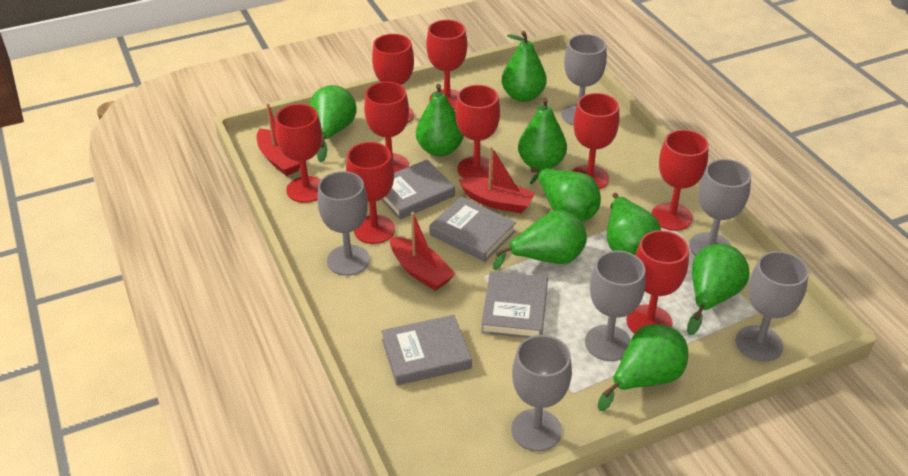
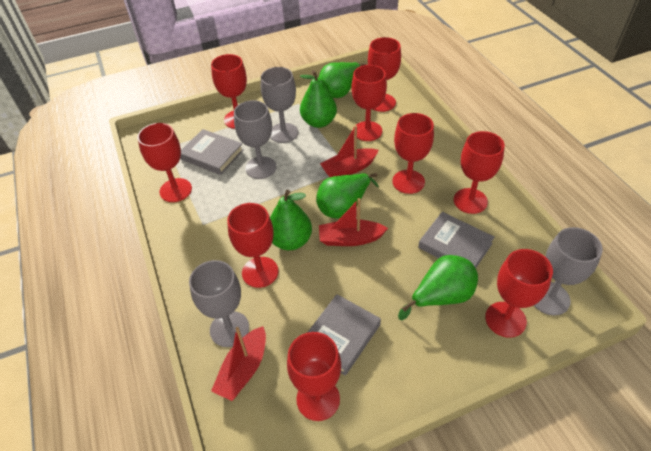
green pear: 9 -> 5
grey book: 4 -> 3
grey goblet: 6 -> 4

